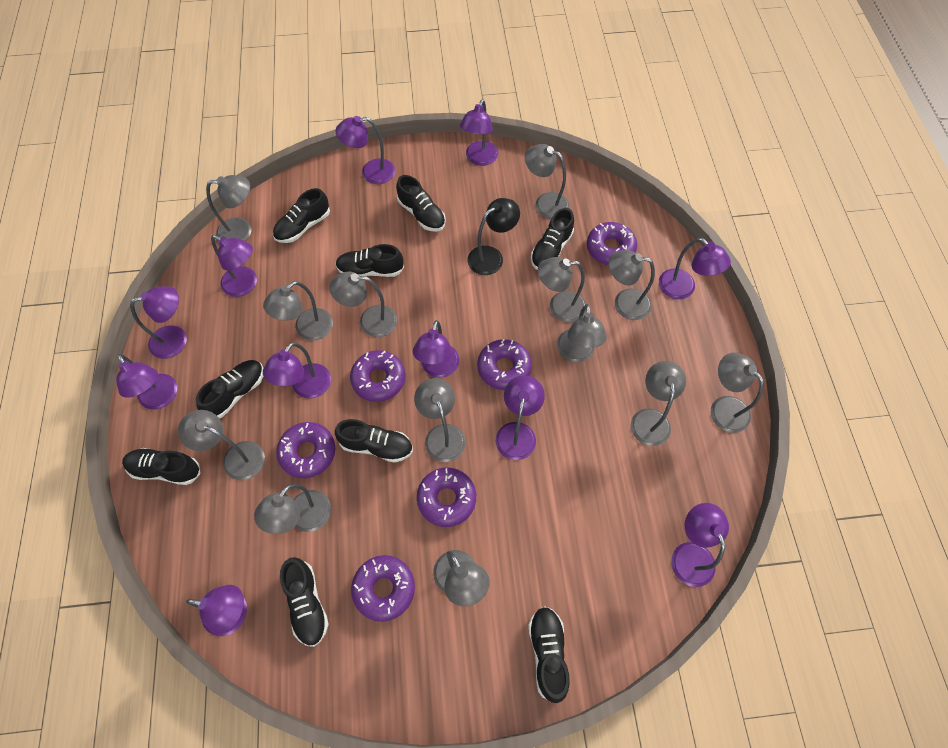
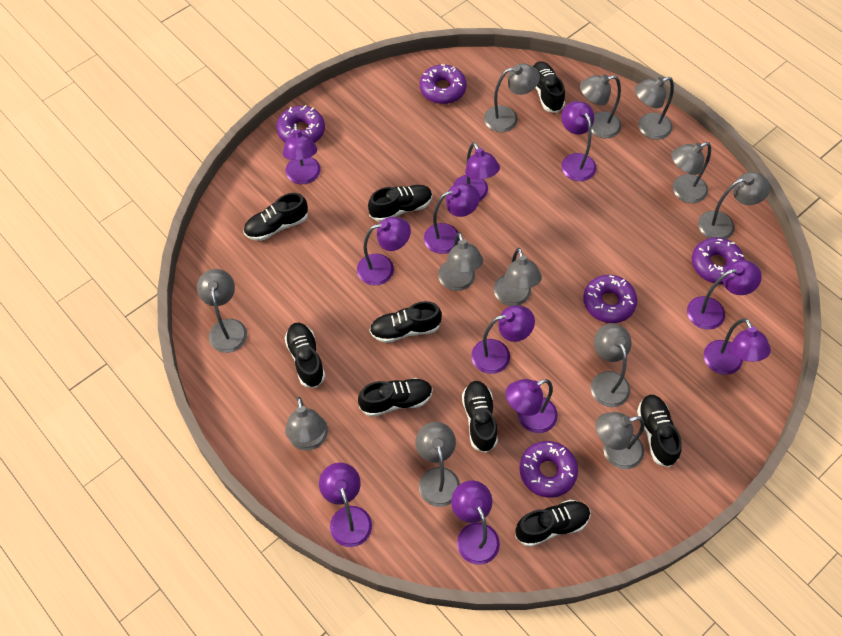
black lamp: 1 -> 0
grey lamp: 13 -> 12
purple donut: 6 -> 5

